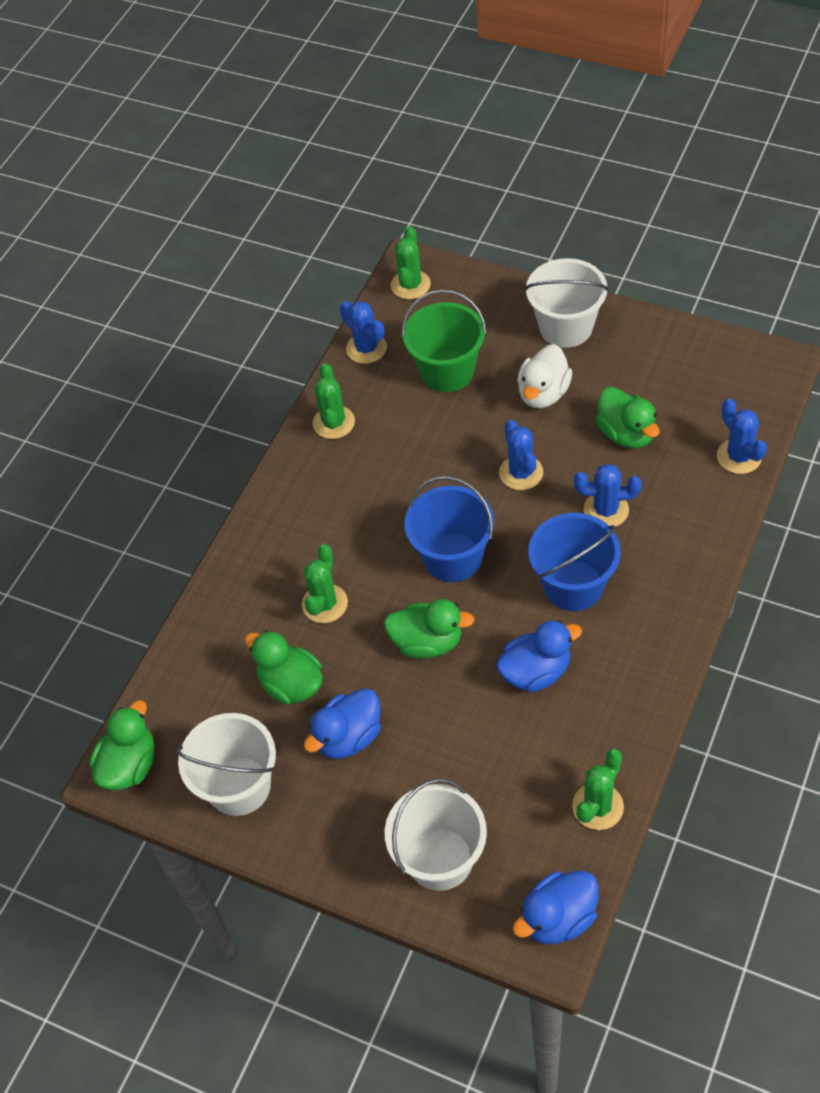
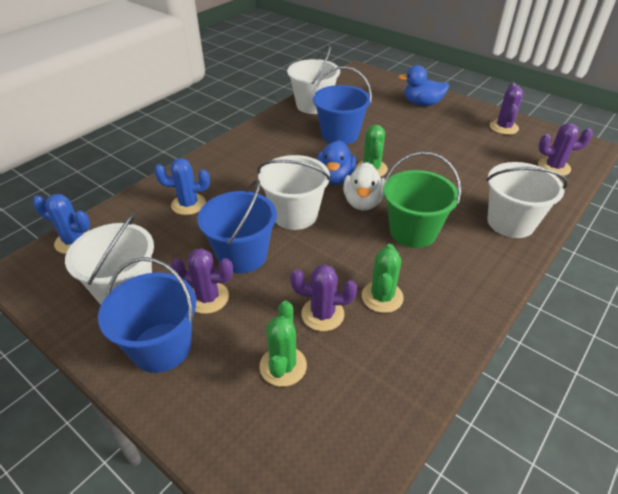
blue bucket: 2 -> 3
blue cactus: 4 -> 2
blue duck: 3 -> 2
green cactus: 4 -> 3
green duck: 4 -> 0
purple cactus: 0 -> 4
white bucket: 3 -> 4

